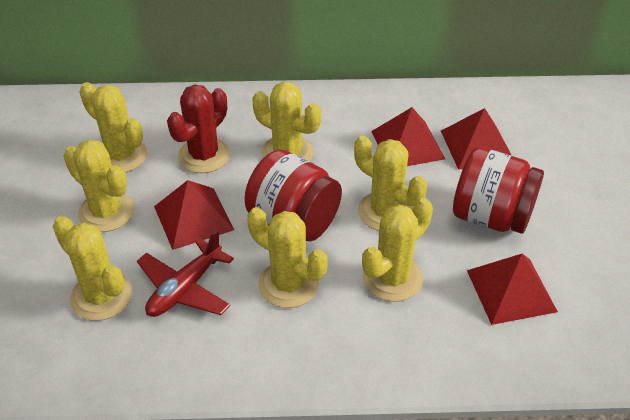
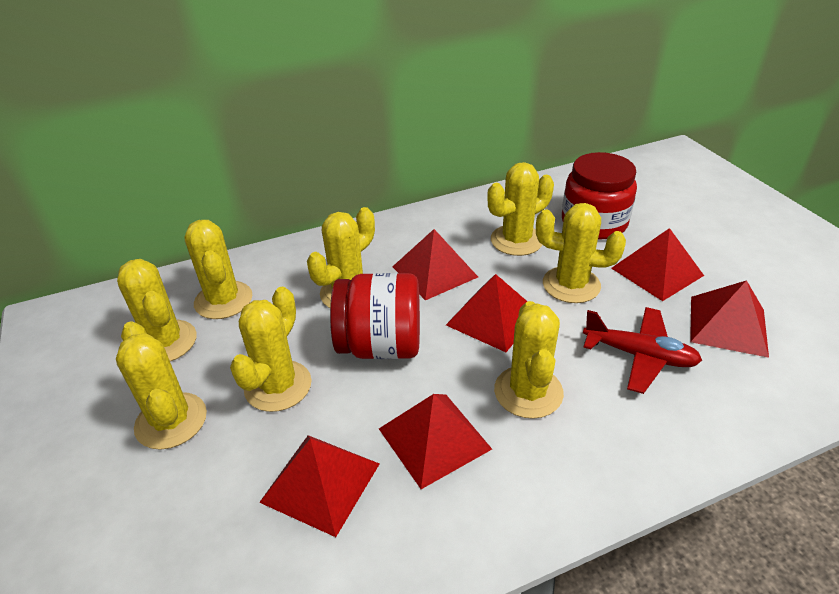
red cactus: 1 -> 0
red pyramid: 4 -> 6
yellow cactus: 7 -> 8

